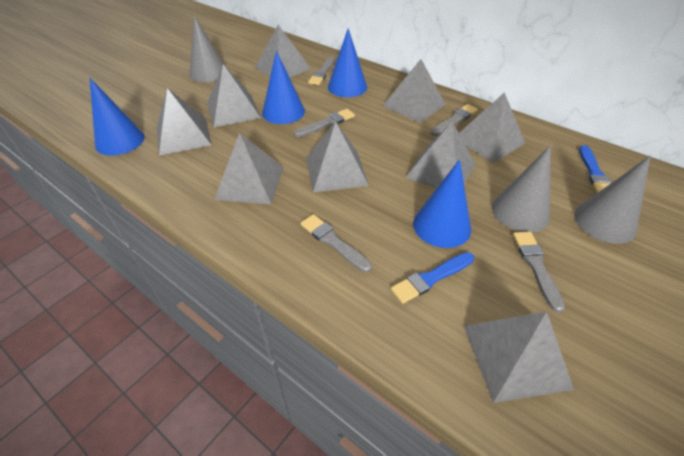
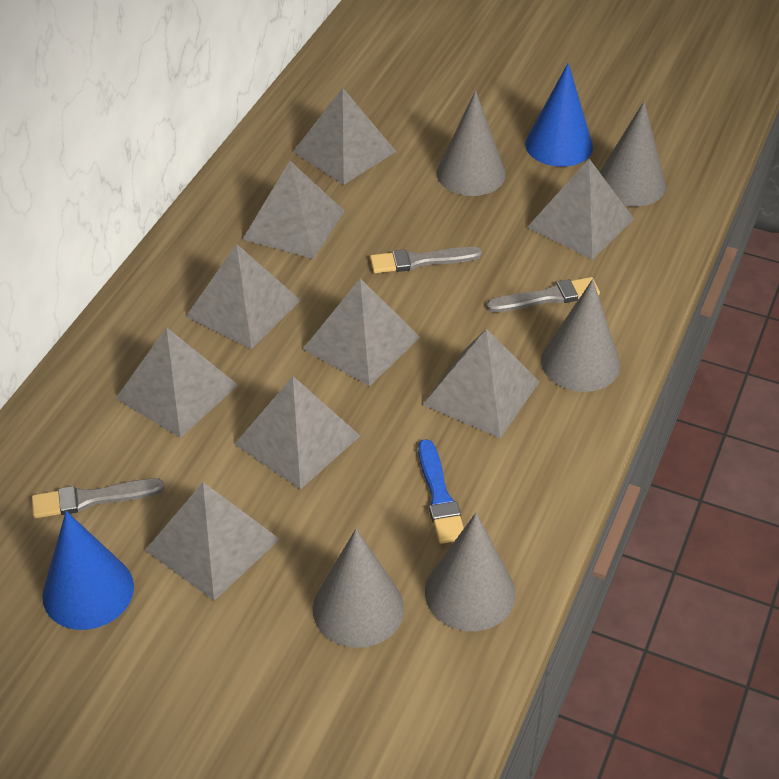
blue brush: 2 -> 1
blue cone: 4 -> 2
grey brush: 5 -> 3
grey cone: 3 -> 5

